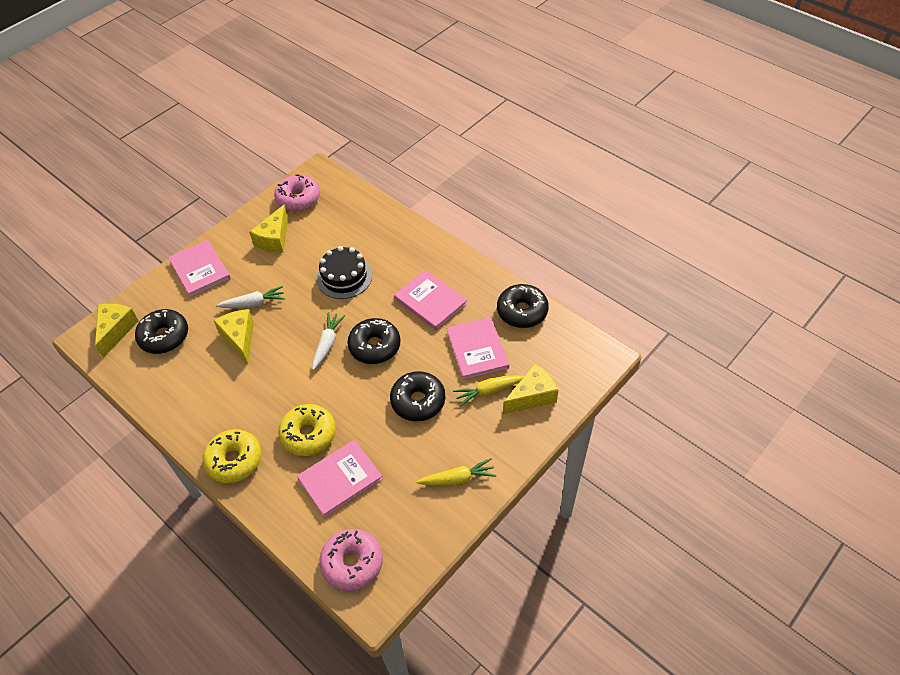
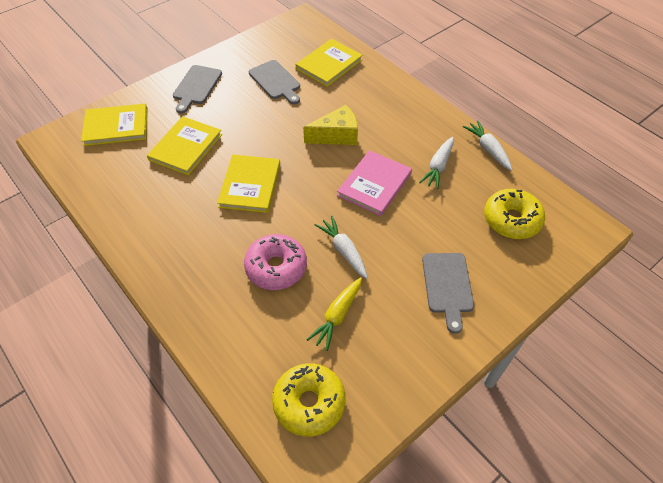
black cake: 1 -> 0
black donut: 4 -> 0
grey cutting board: 0 -> 3
pink book: 4 -> 1
pink donut: 2 -> 1
white carrot: 2 -> 3
yellow book: 0 -> 4
yellow carrot: 2 -> 1
yellow cheese: 4 -> 1

